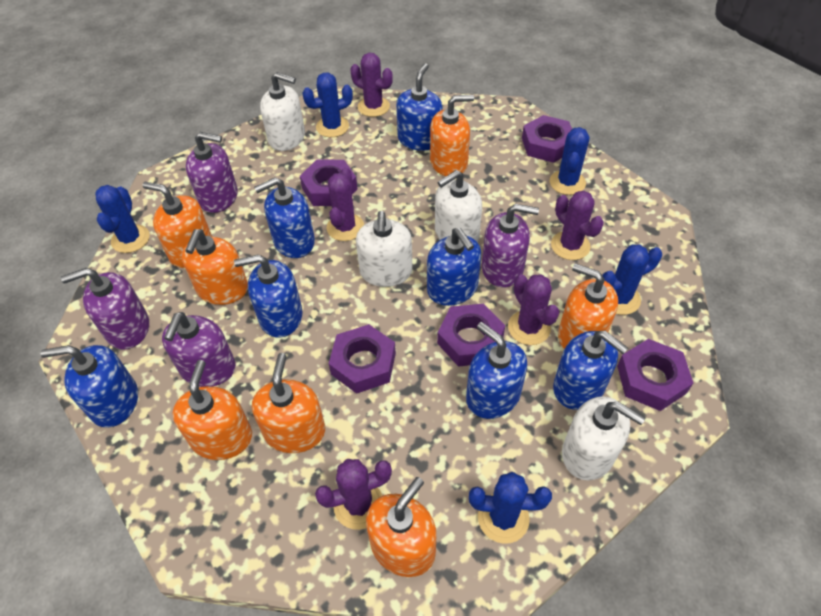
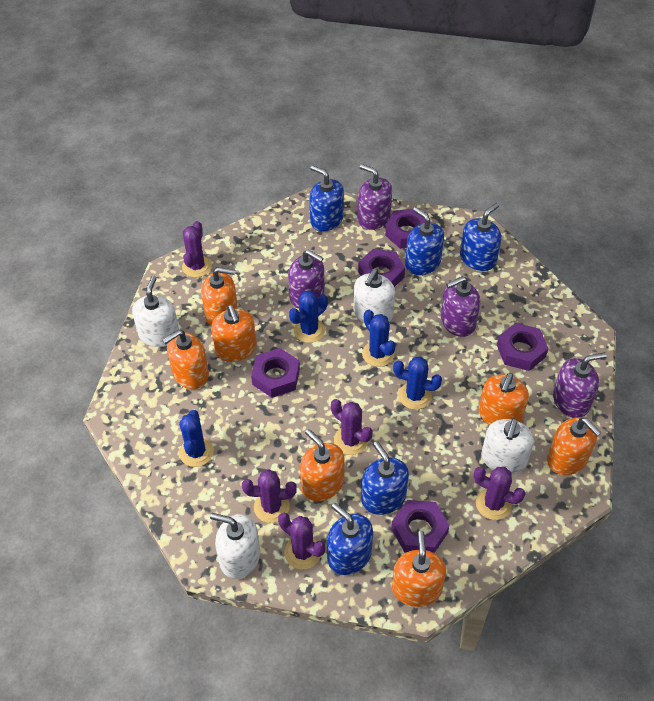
blue cactus: 5 -> 4
blue soap dispenser: 7 -> 5

